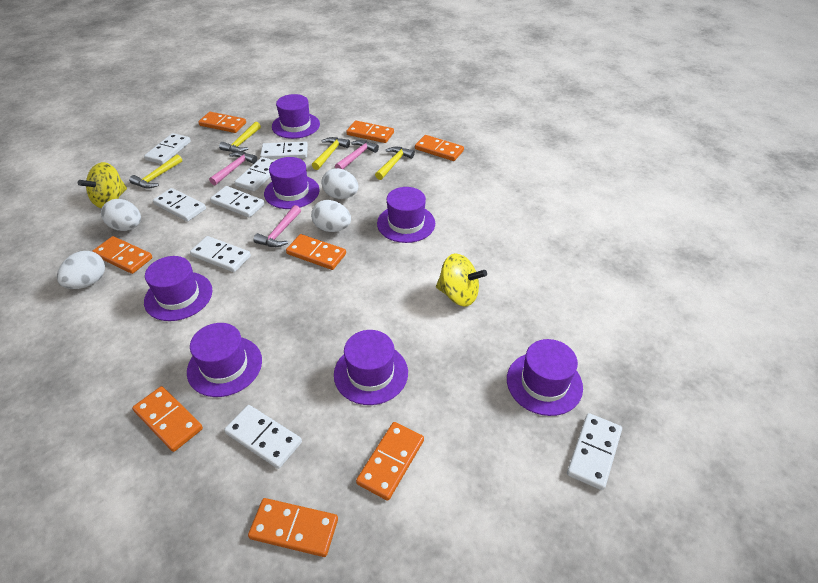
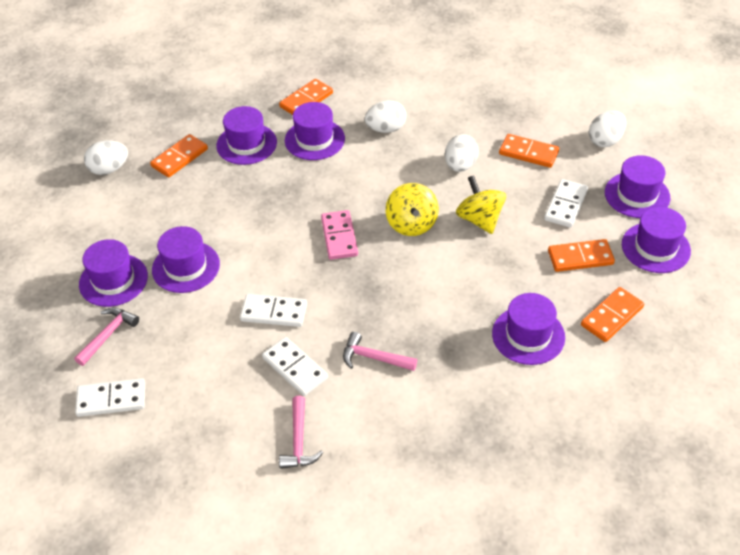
orange domino: 8 -> 5
pink domino: 0 -> 1
white domino: 8 -> 4
yellow hammer: 4 -> 0

